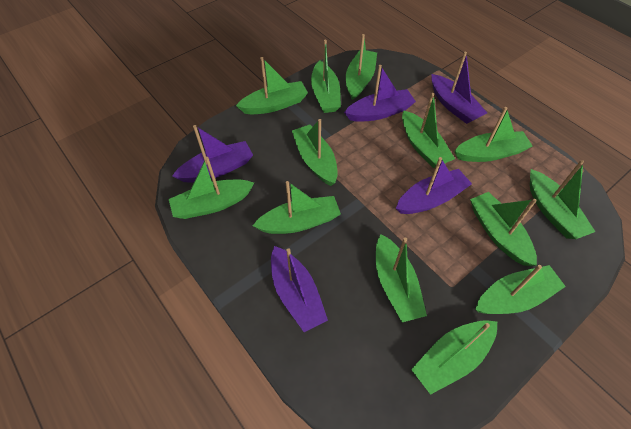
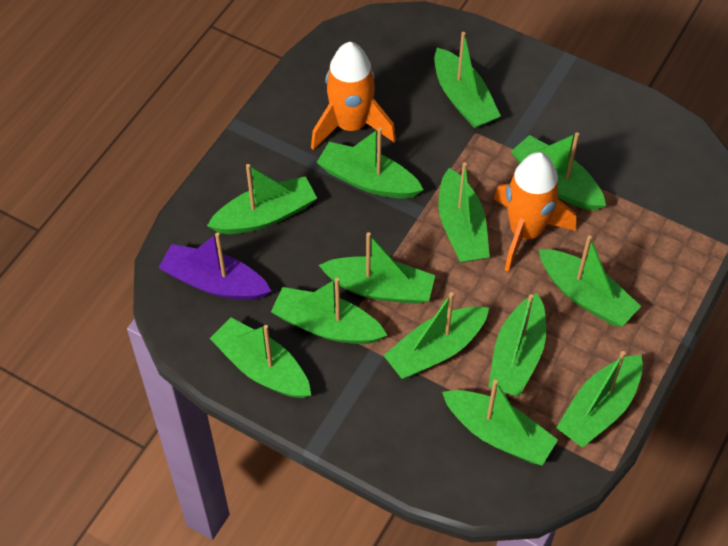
orange rocket: 0 -> 2
purple boat: 5 -> 1

